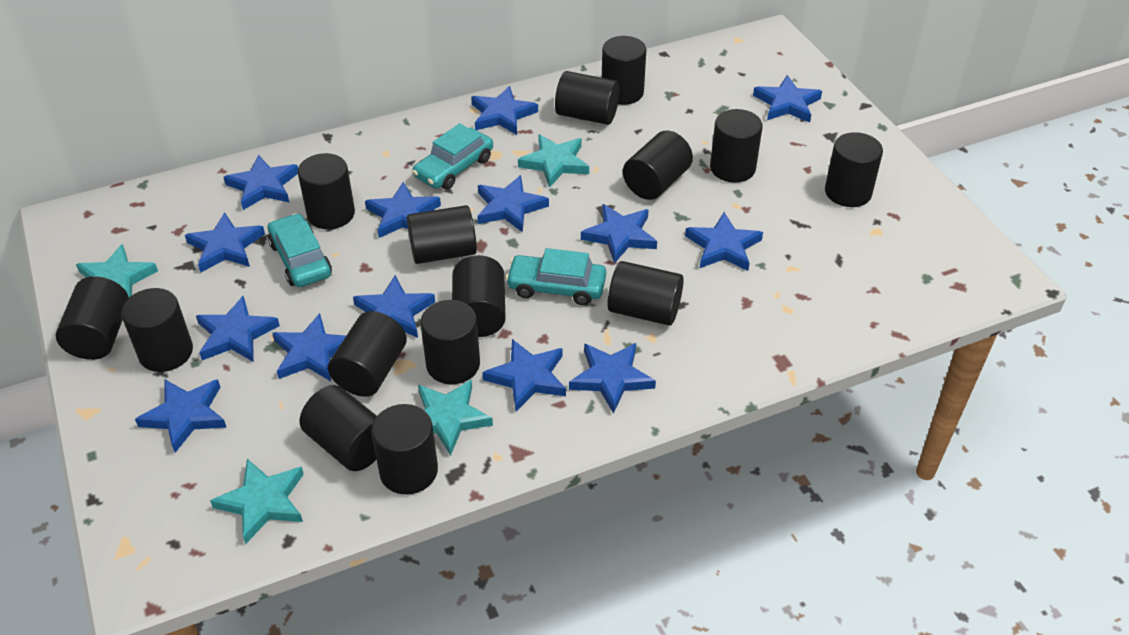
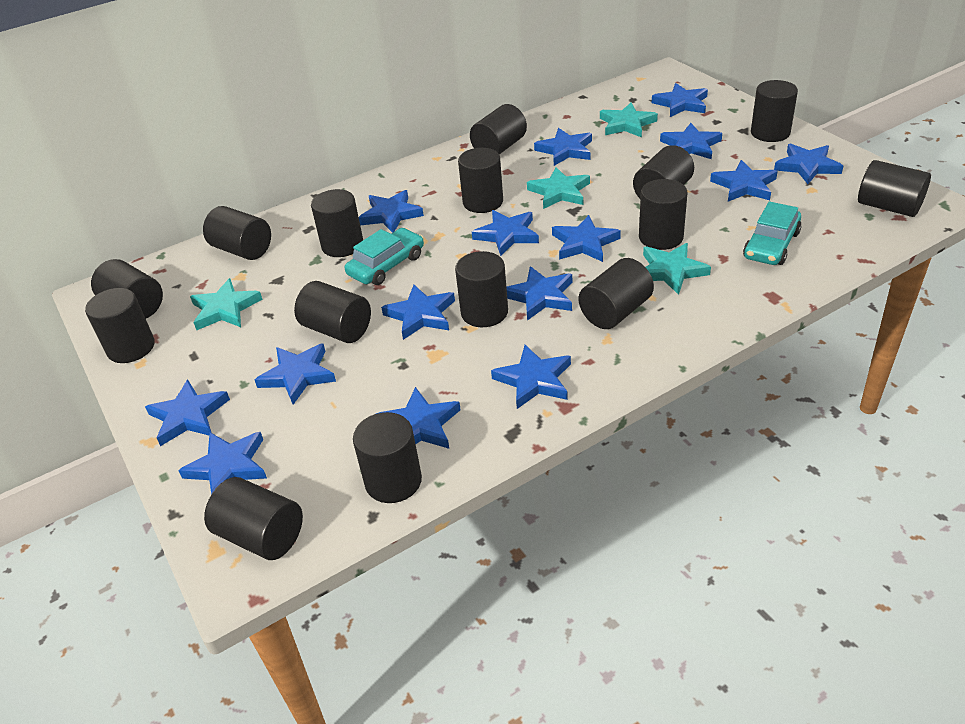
blue star: 14 -> 15
turquoise car: 3 -> 2

